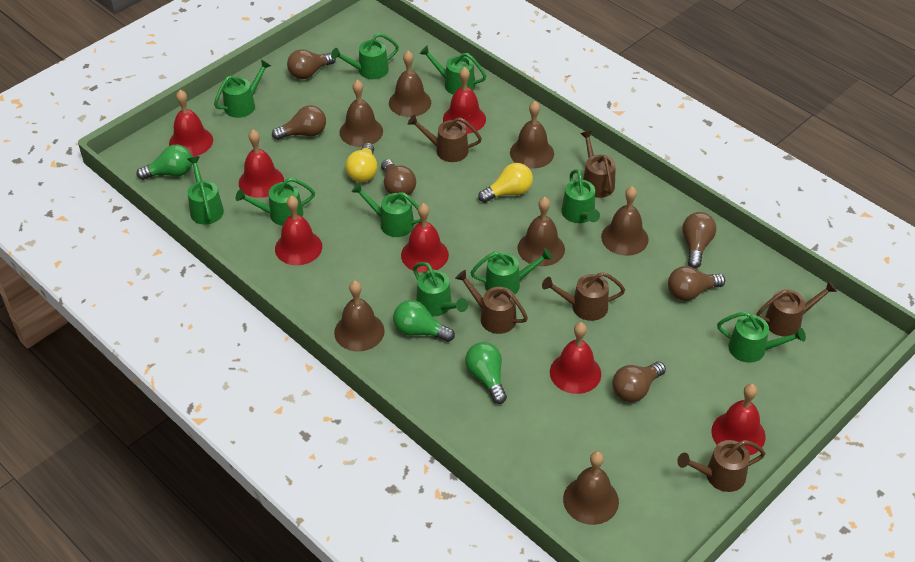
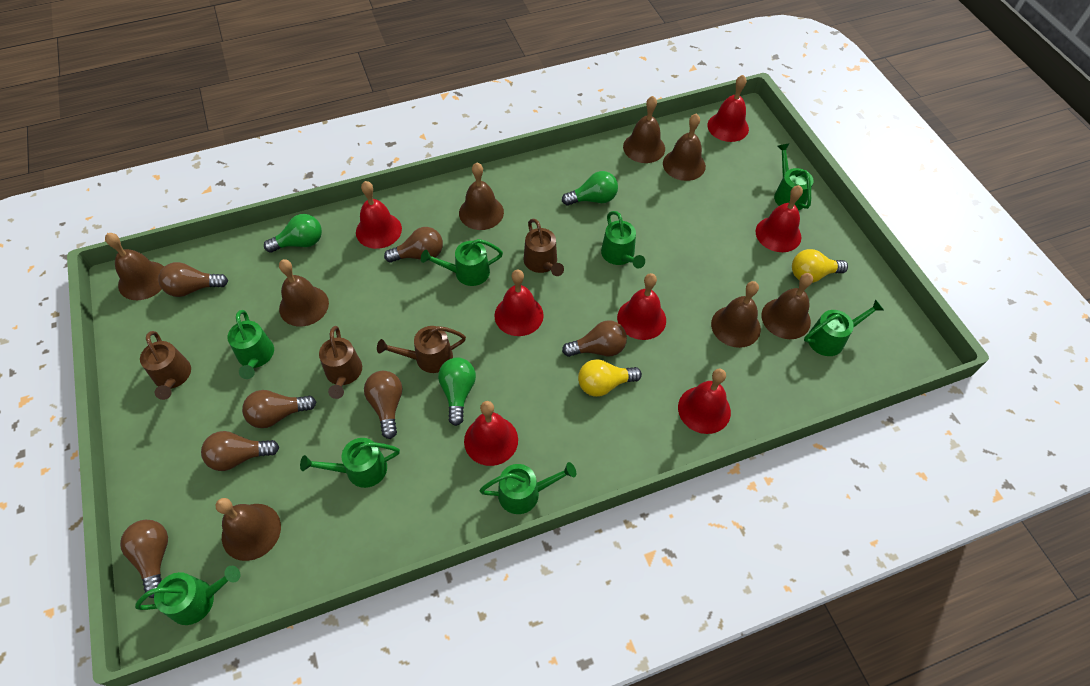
brown bell: 7 -> 8
brown light bulb: 6 -> 7
brown watering can: 6 -> 4
green watering can: 10 -> 8

